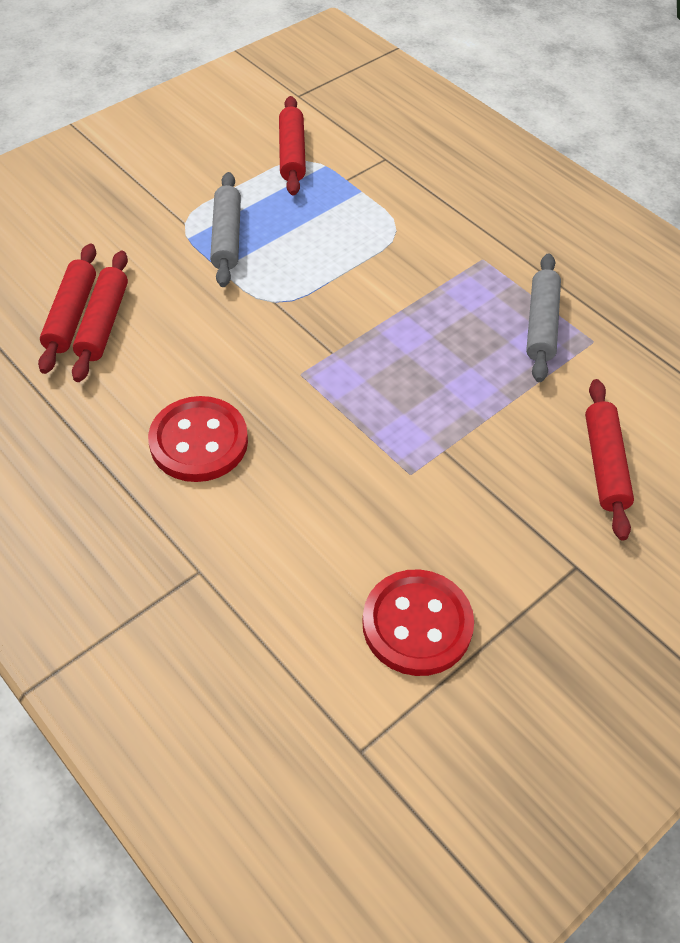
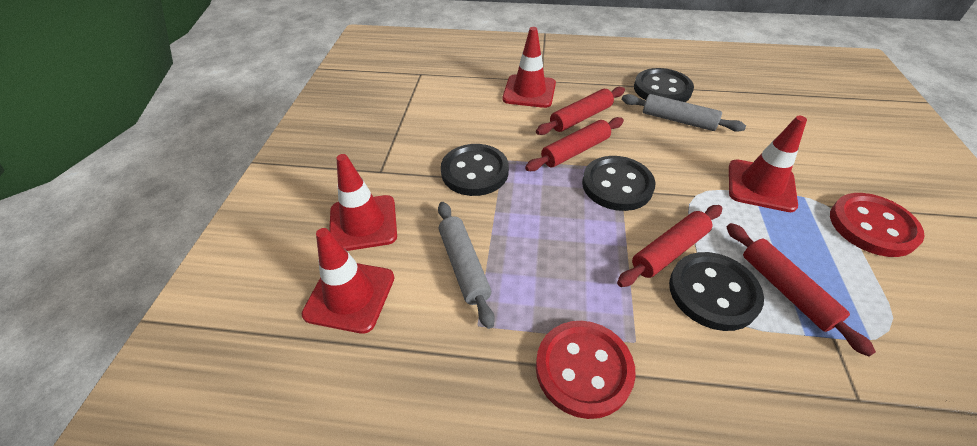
black button: 0 -> 4
red traffic cone: 0 -> 4

